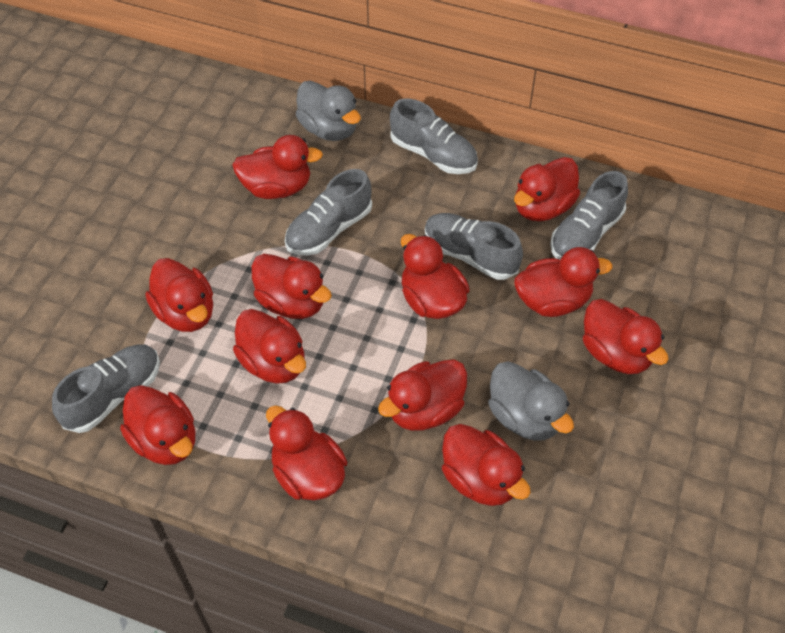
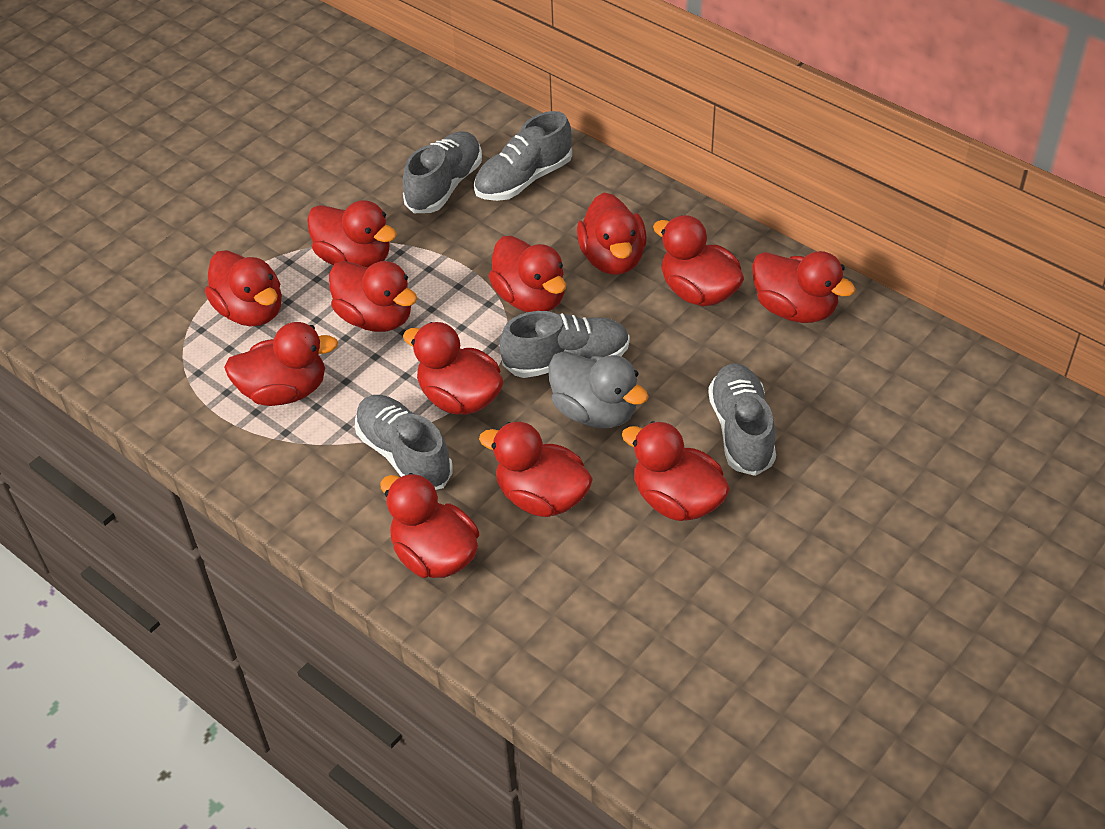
grey duck: 2 -> 1

